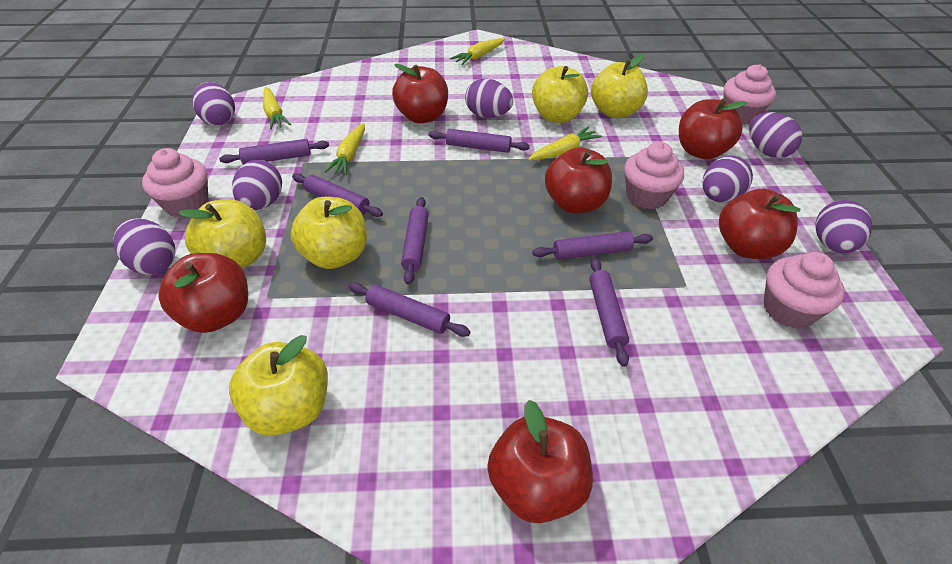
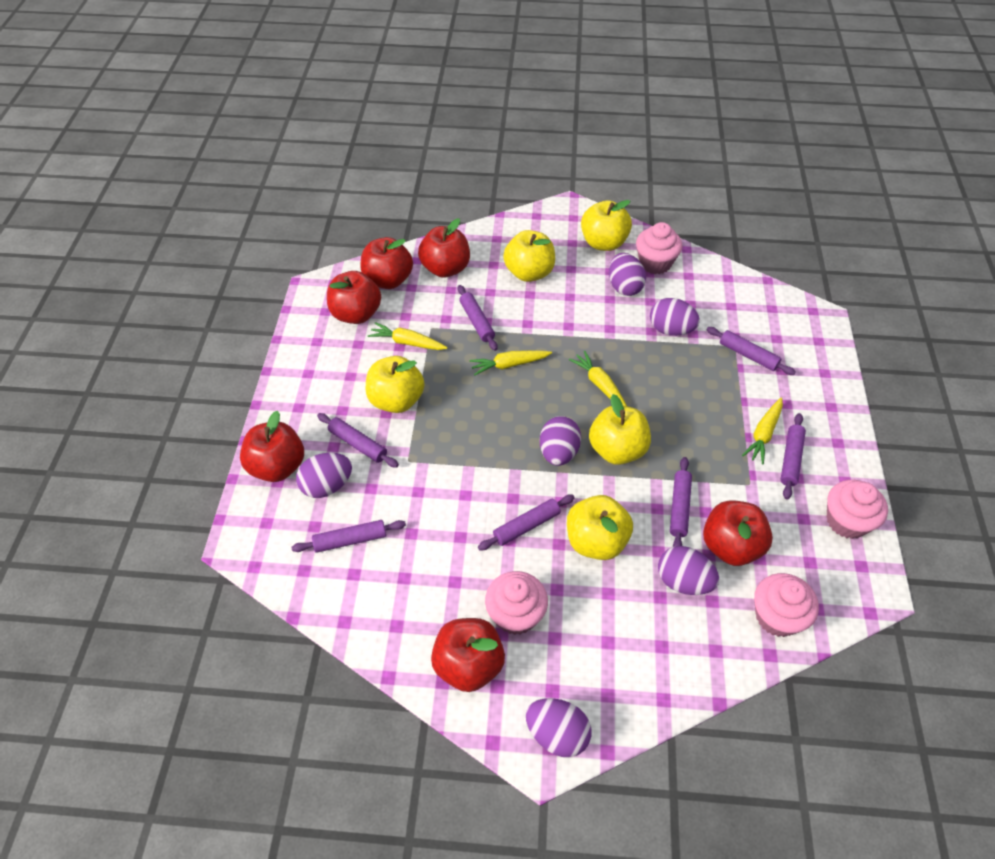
purple egg: 7 -> 6

